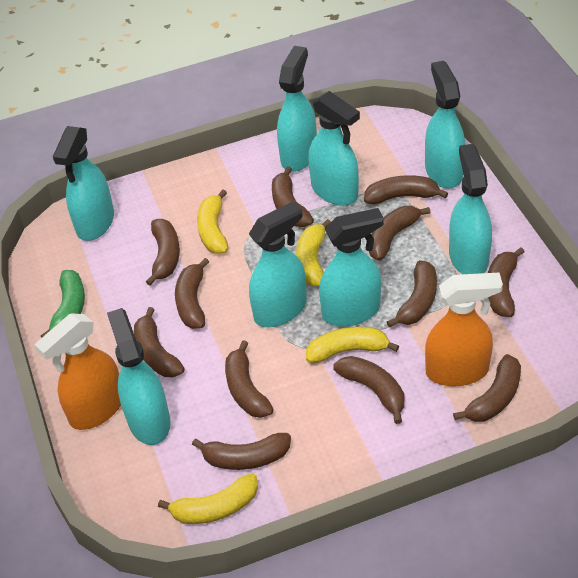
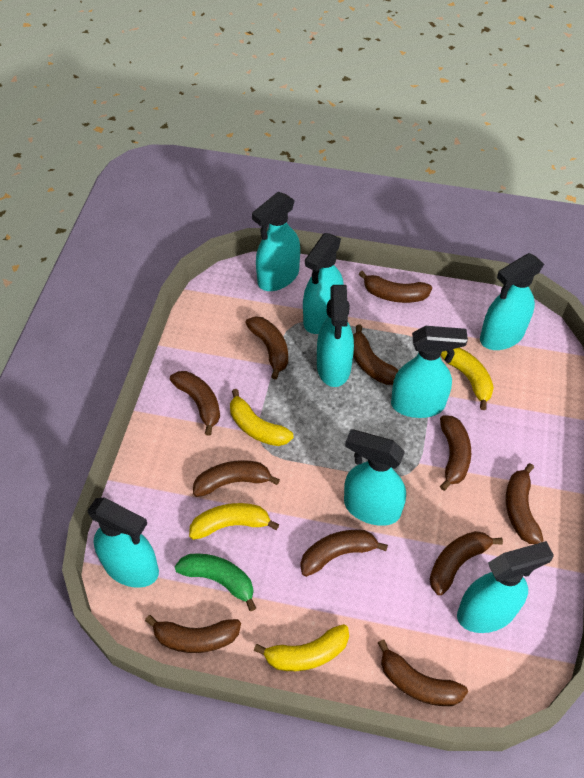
brown banana: 12 -> 11
orange spray bottle: 2 -> 0

